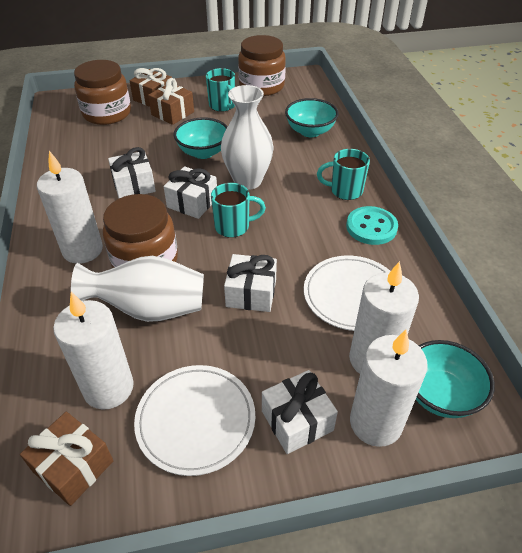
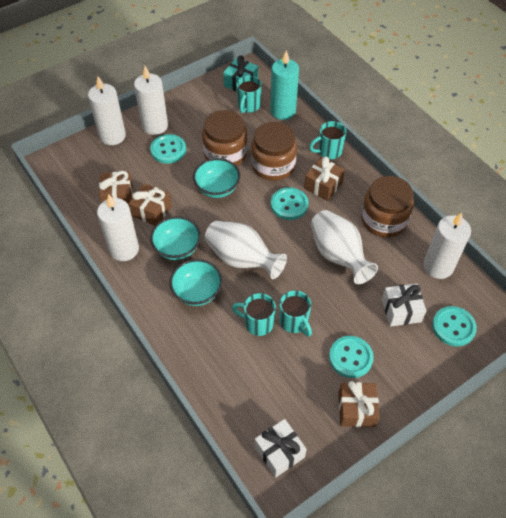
brown gift: 3 -> 4
turquoise button: 1 -> 4
turquoise candle: 0 -> 1
turquoise gift: 0 -> 1
turquoise mug: 3 -> 4
white gift: 4 -> 2
white plate: 2 -> 0

